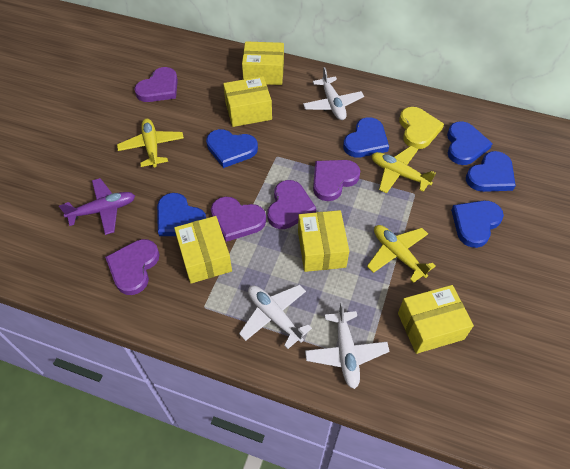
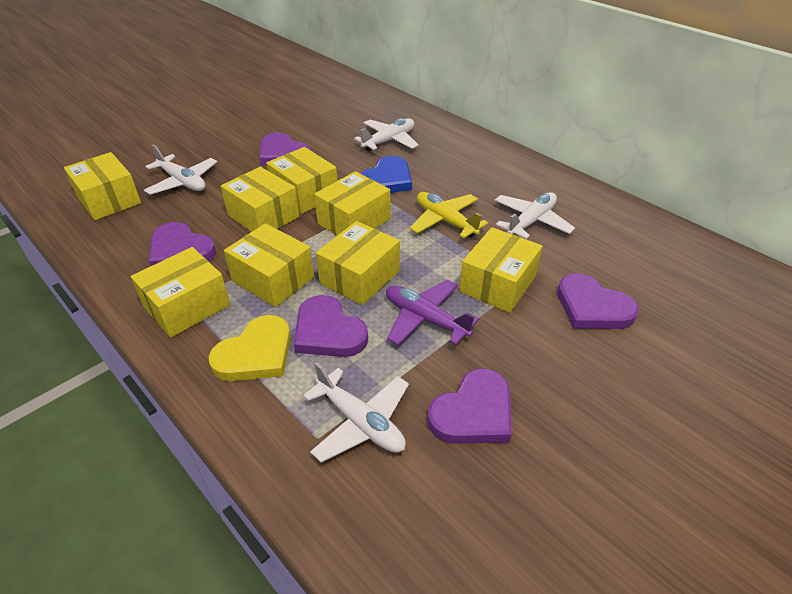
blue heart: 6 -> 1
white plane: 3 -> 4
yellow box: 5 -> 8
yellow plane: 3 -> 1

